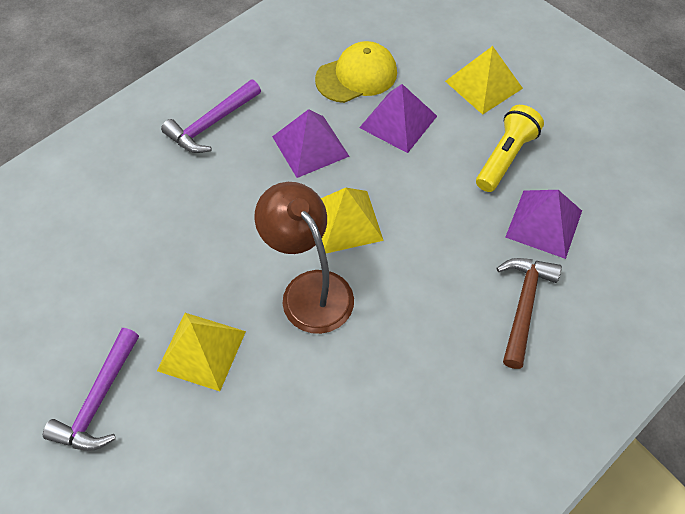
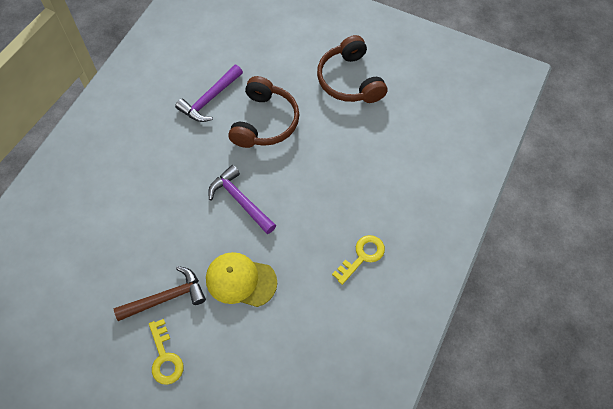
brown headphones: 0 -> 2
brown lamp: 1 -> 0
purple pyramid: 3 -> 0
yellow flashlight: 1 -> 0
yellow key: 0 -> 2
yellow pyramid: 3 -> 0

